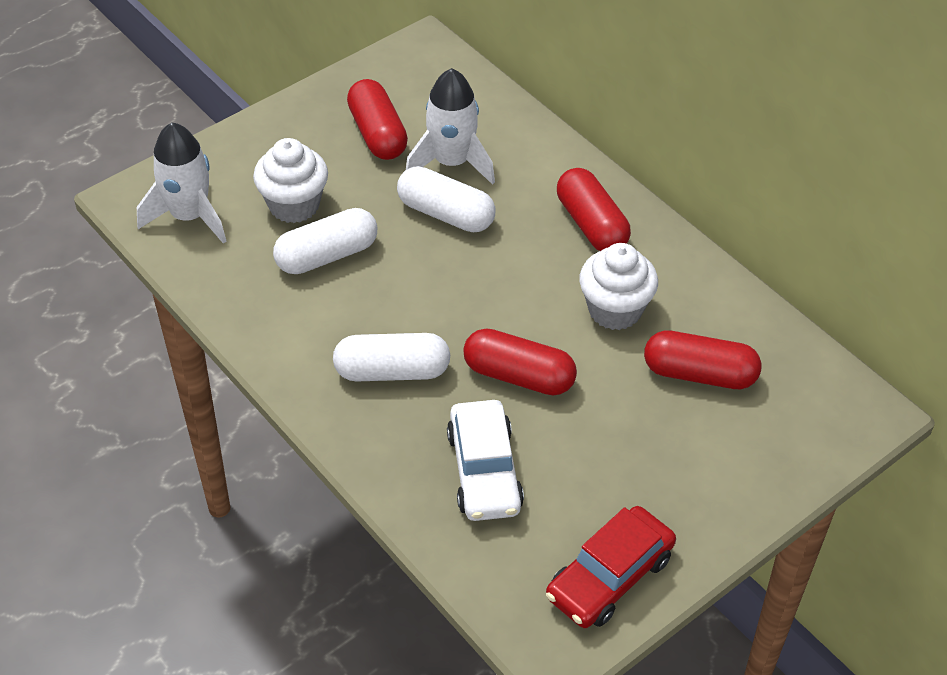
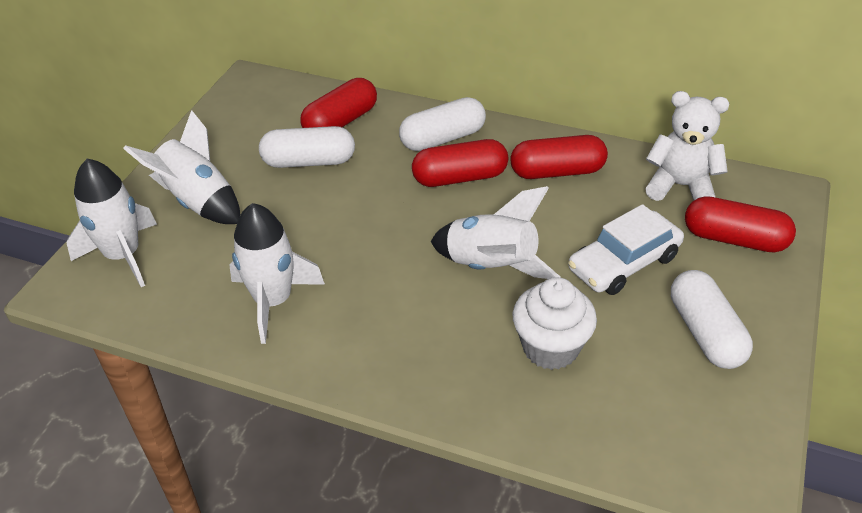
red car: 1 -> 0
white cupcake: 2 -> 1
white rocket: 2 -> 4
white teddy bear: 0 -> 1

